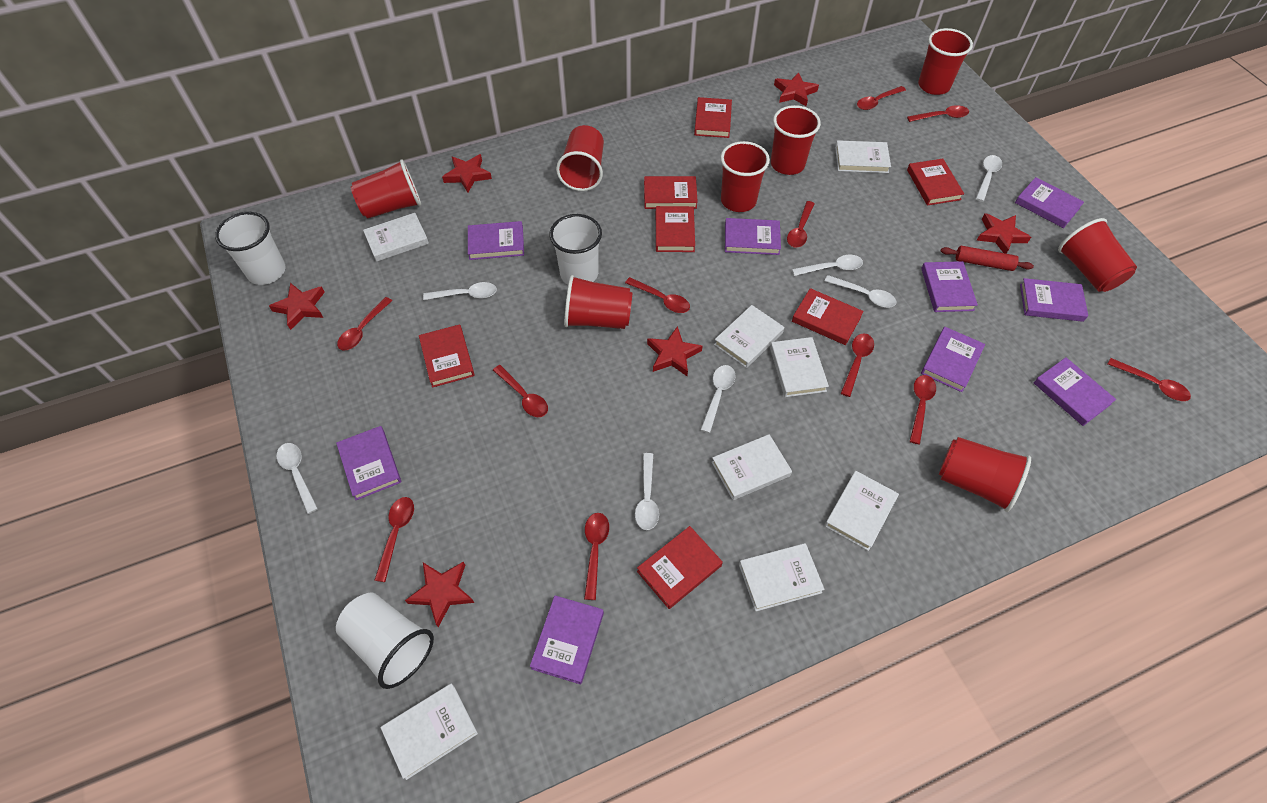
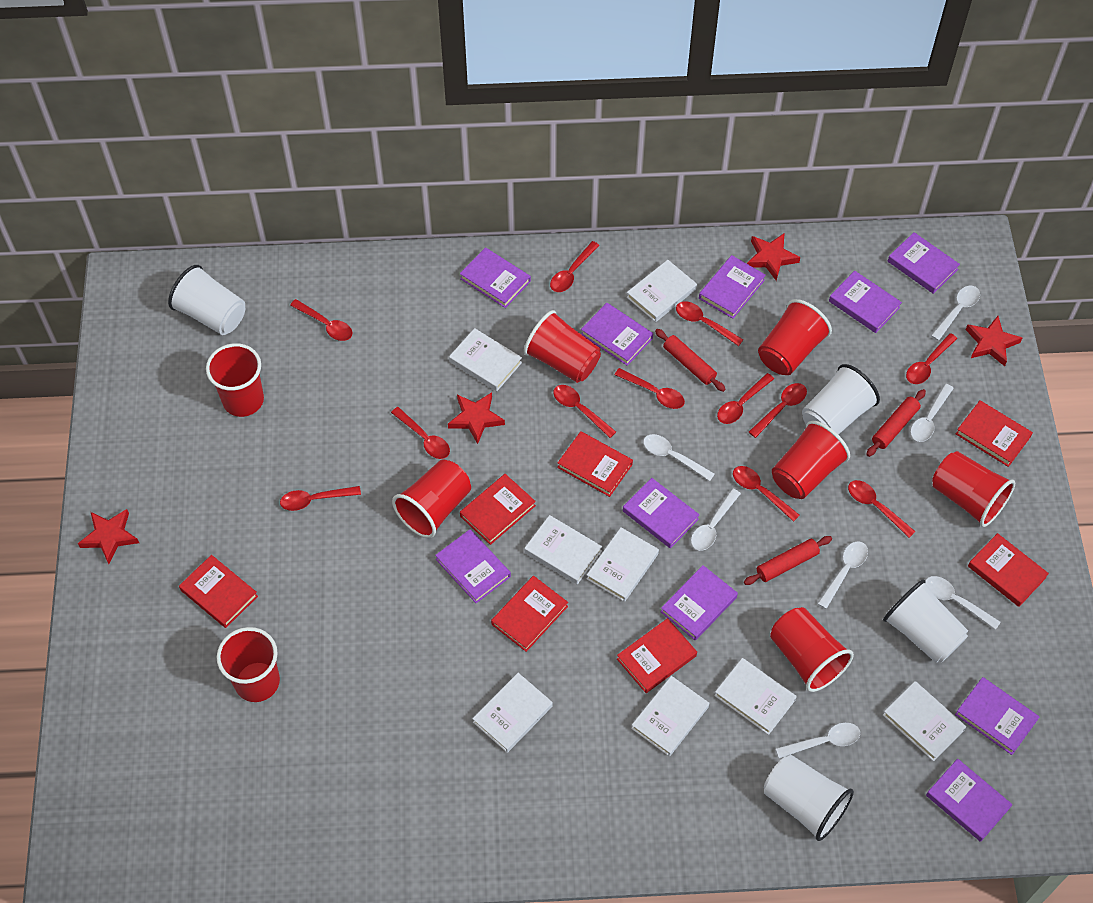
purple book: 9 -> 10
red rolling pin: 1 -> 3
red spoon: 11 -> 12
red star: 6 -> 4
white cup: 3 -> 4

